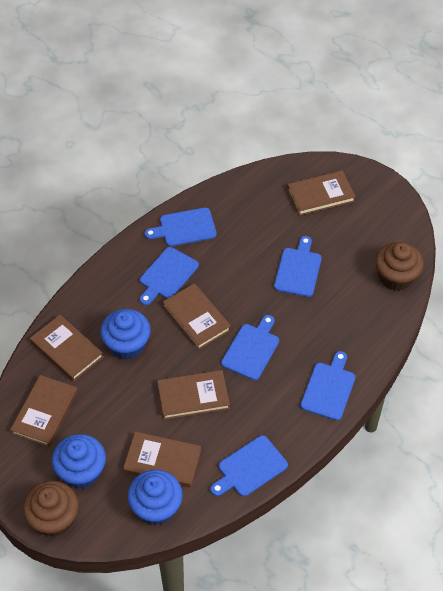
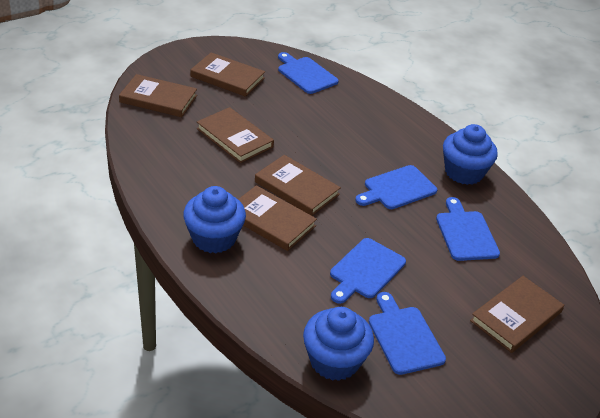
blue cutting board: 6 -> 5
brown cupcake: 2 -> 0

